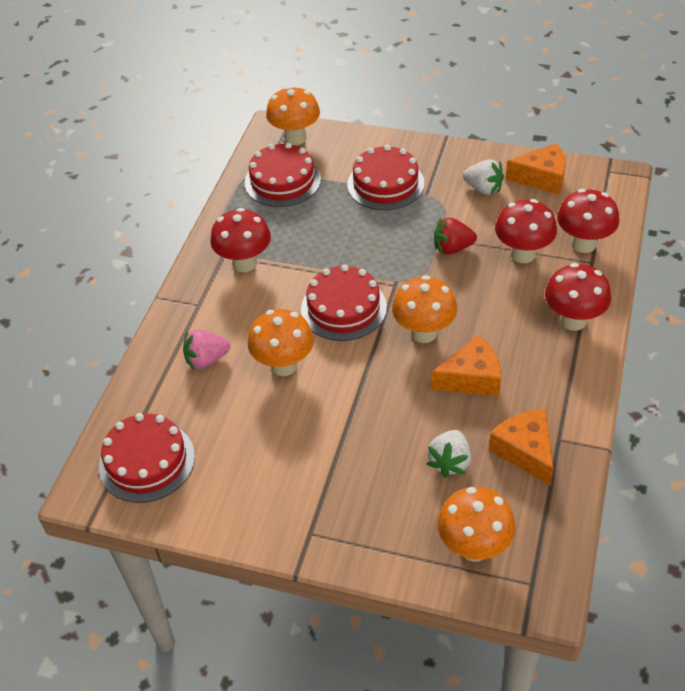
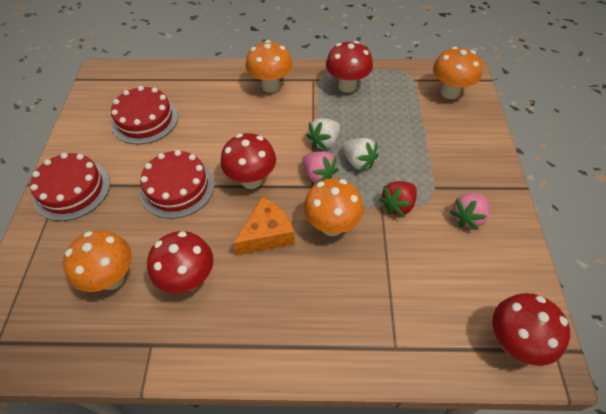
orange cheese: 3 -> 1
pink strawberry: 1 -> 2
red cake: 4 -> 3

